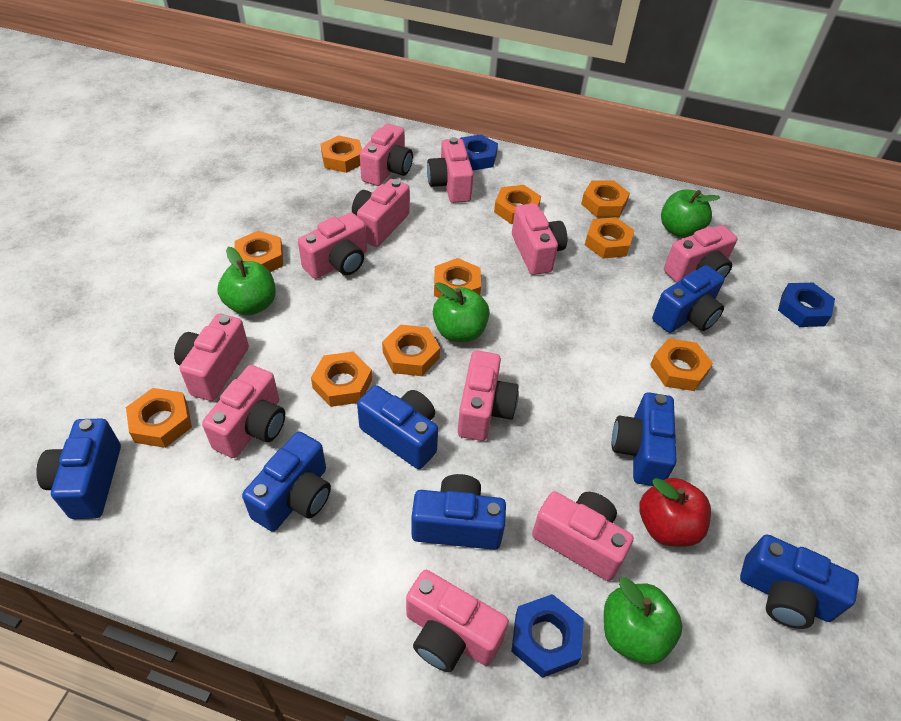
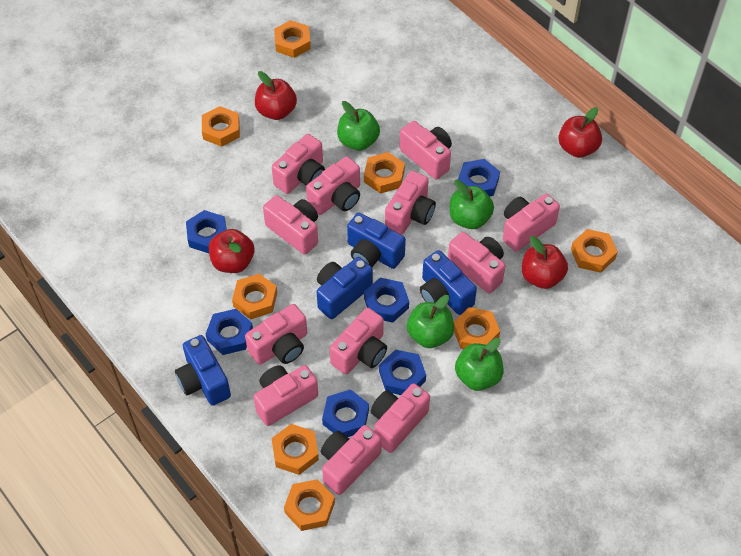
blue camera: 7 -> 4
blue nut: 3 -> 6
orange nut: 10 -> 8
pink camera: 11 -> 12
red apple: 1 -> 4

